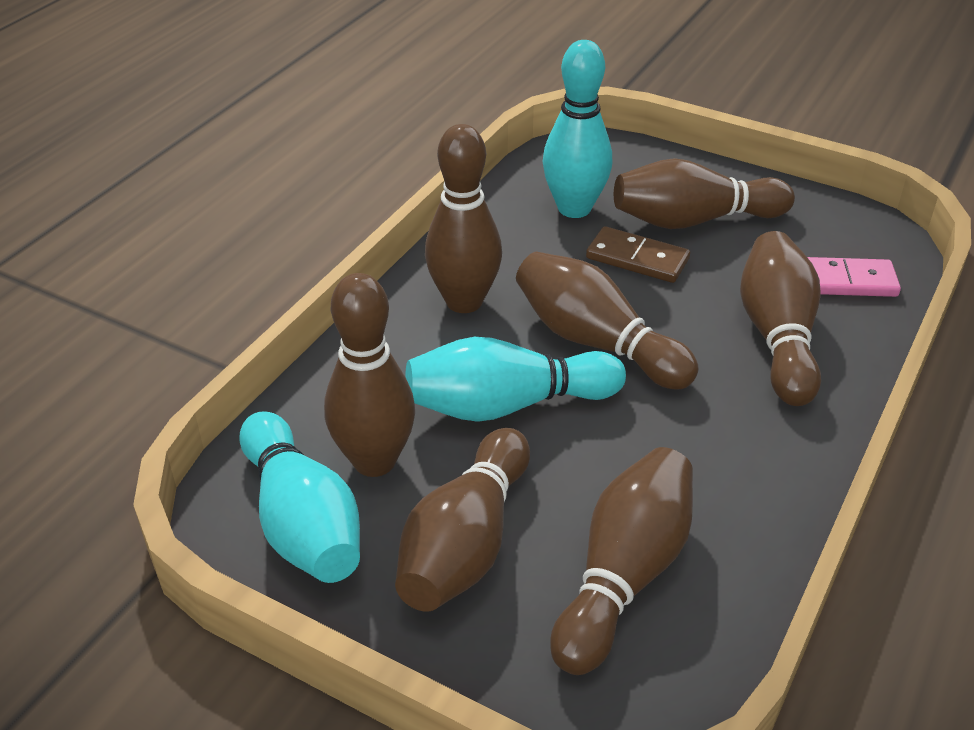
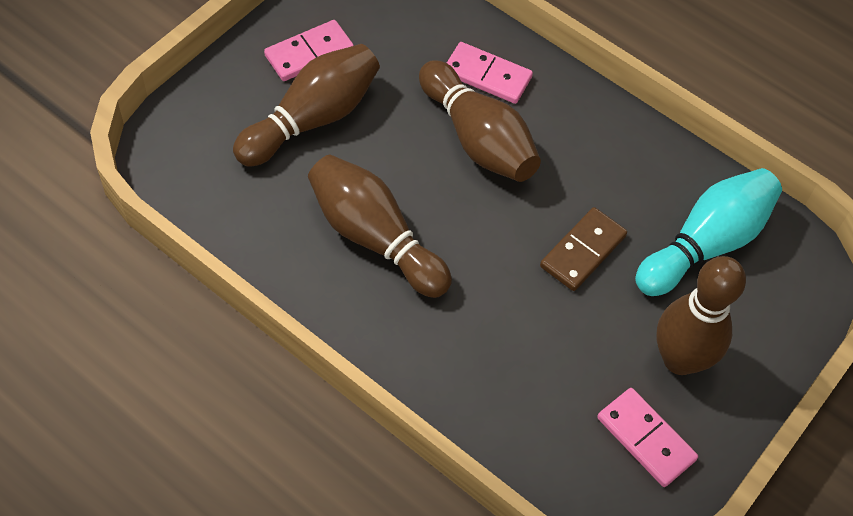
brown bowling pin: 7 -> 4
pink domino: 1 -> 3
turquoise bowling pin: 3 -> 1

